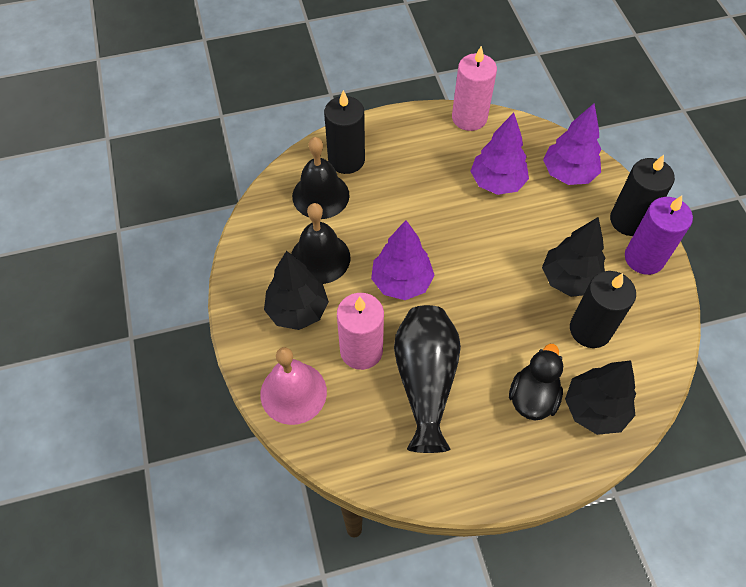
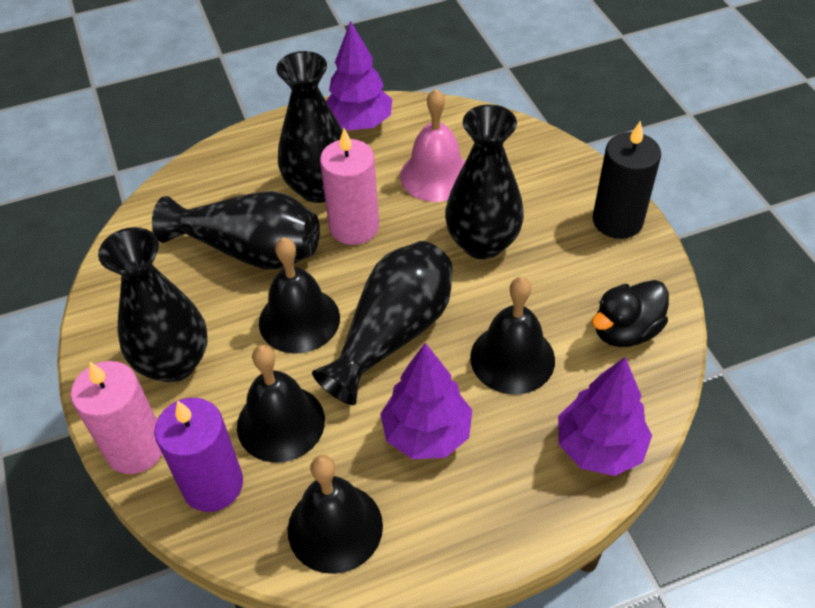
black bell: 2 -> 4
black candle: 3 -> 1
black tree: 3 -> 0
black vase: 1 -> 5

